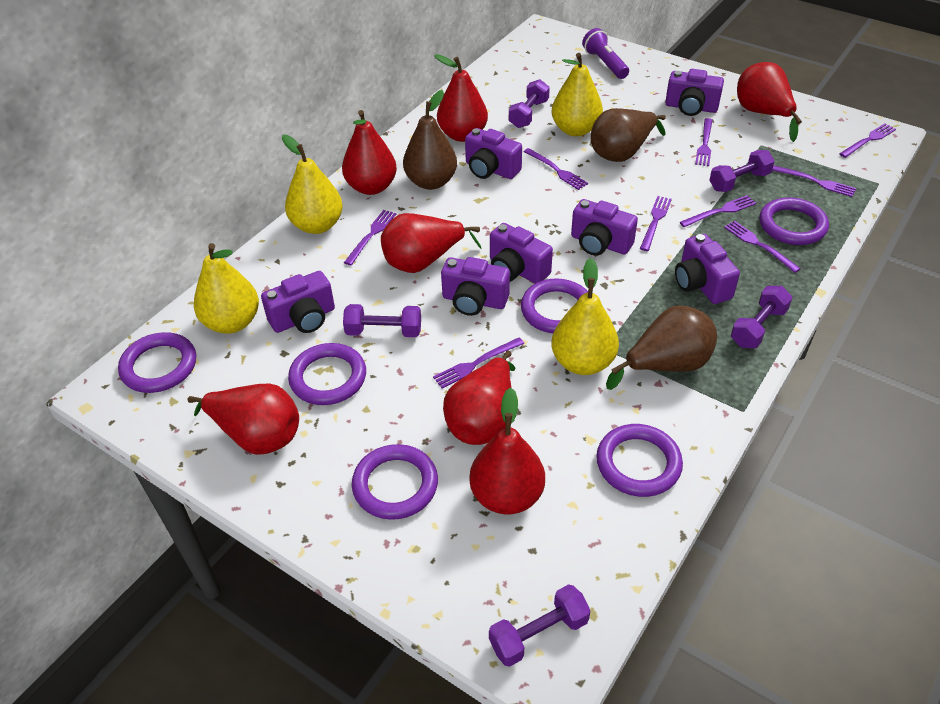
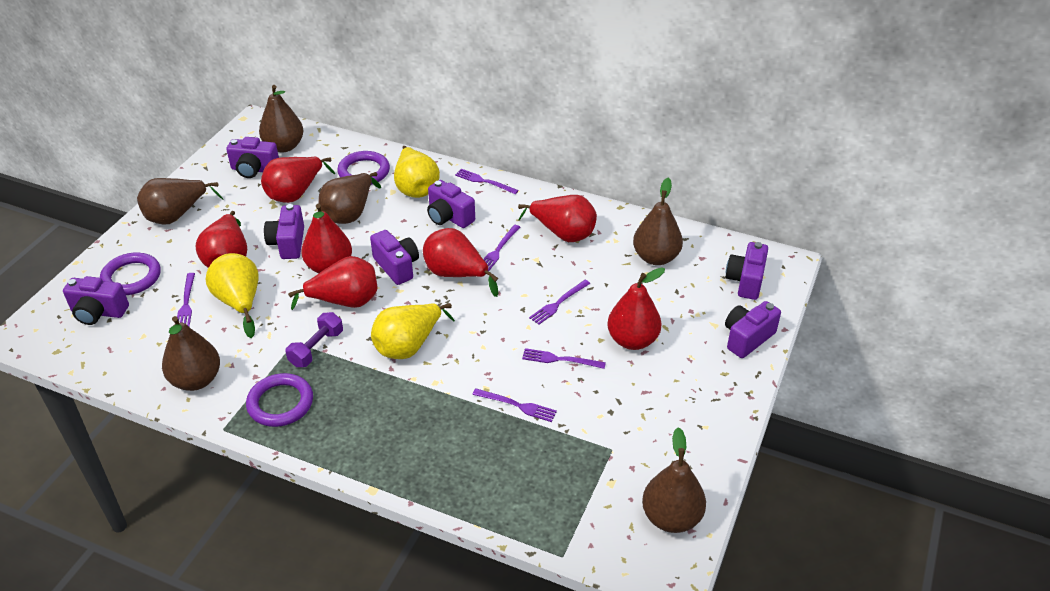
brown pear: 3 -> 6
purple dumbbell: 5 -> 1
purple flashlight: 1 -> 0
purple fork: 9 -> 6
purple ring: 6 -> 3
yellow pear: 4 -> 3

